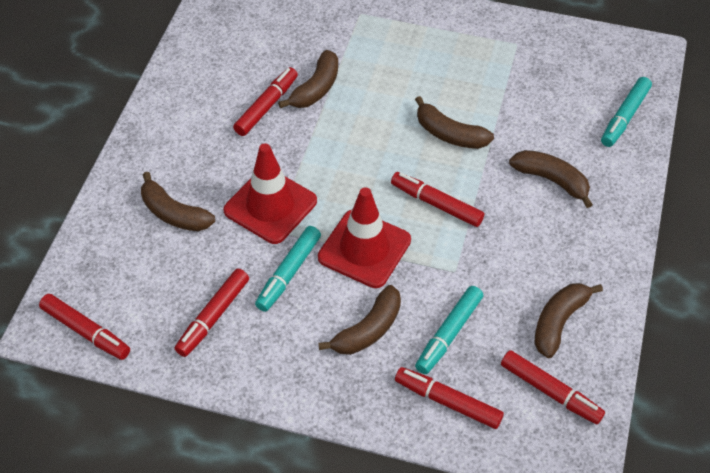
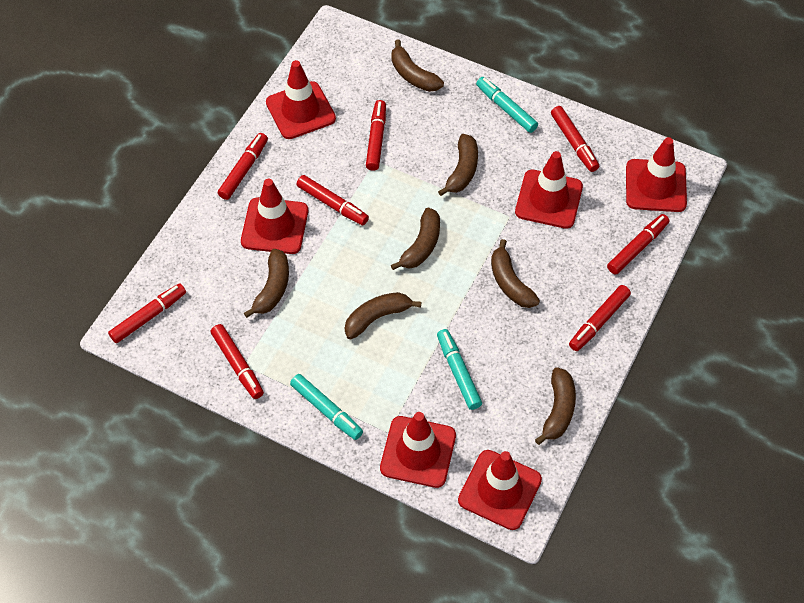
brown banana: 6 -> 7
red marker: 6 -> 8
red traffic cone: 2 -> 6

